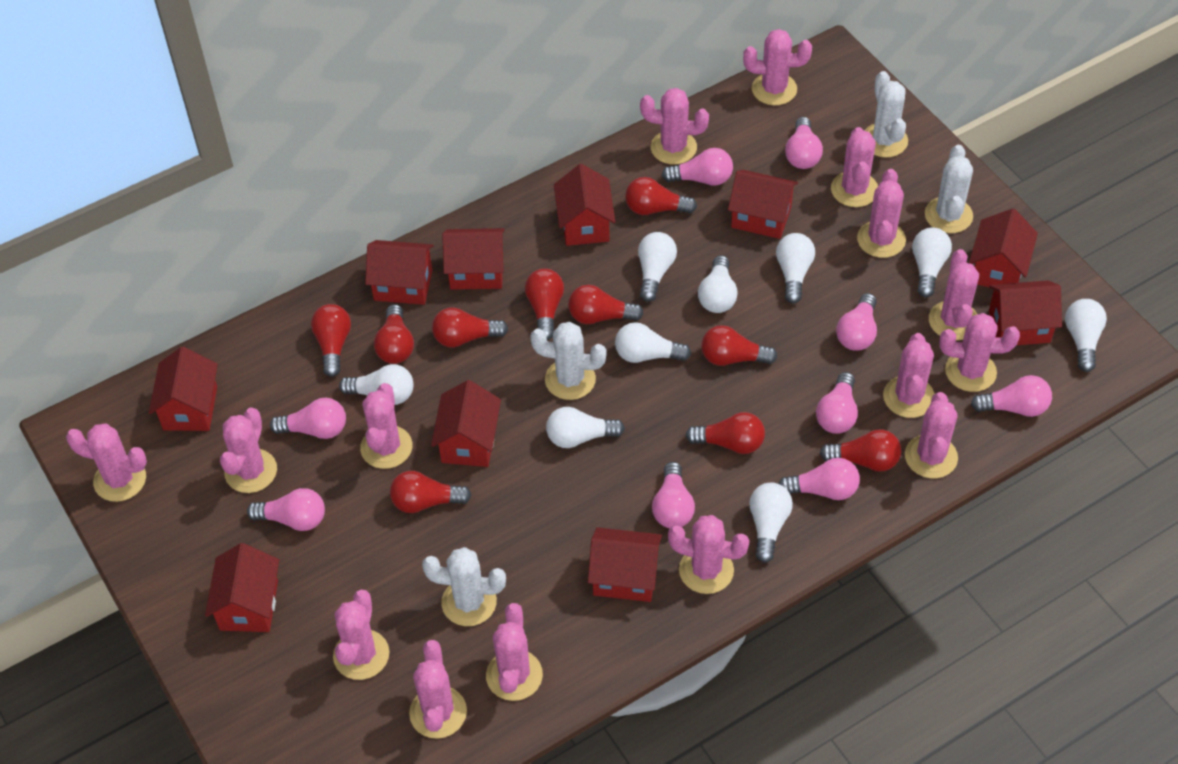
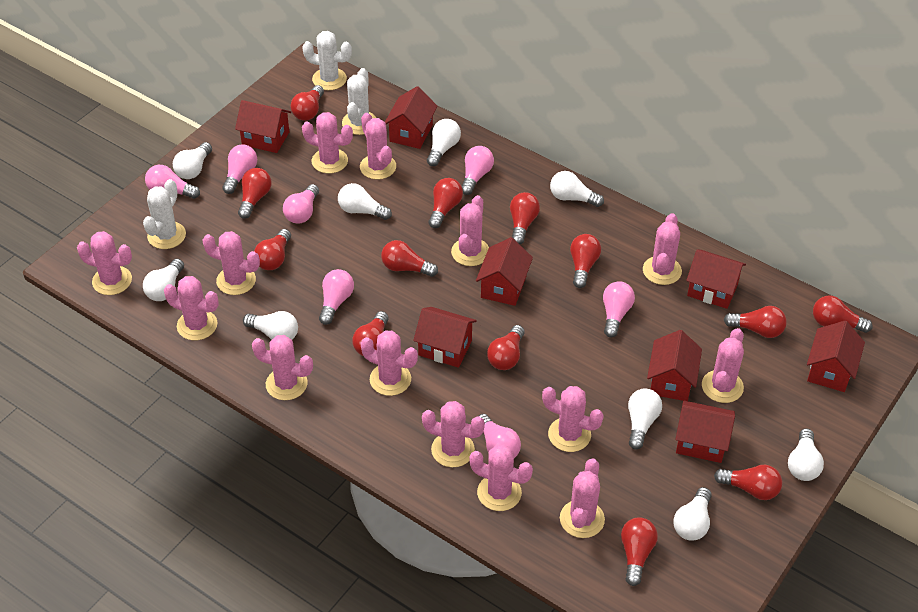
pink cactus: 15 -> 14
pink light bulb: 9 -> 7
red house: 10 -> 8
red light bulb: 10 -> 13
white cactus: 4 -> 3

